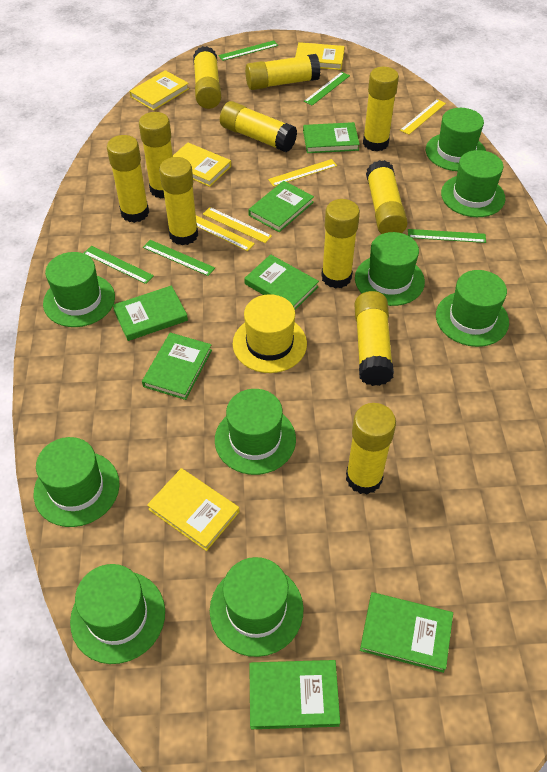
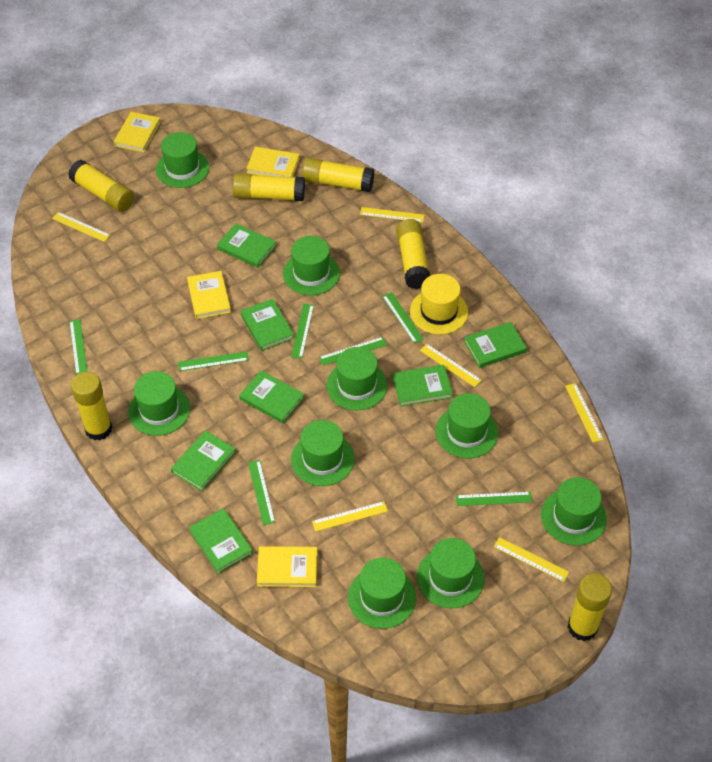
green ruler: 5 -> 7
yellow glue stick: 11 -> 6
yellow ruler: 4 -> 6

